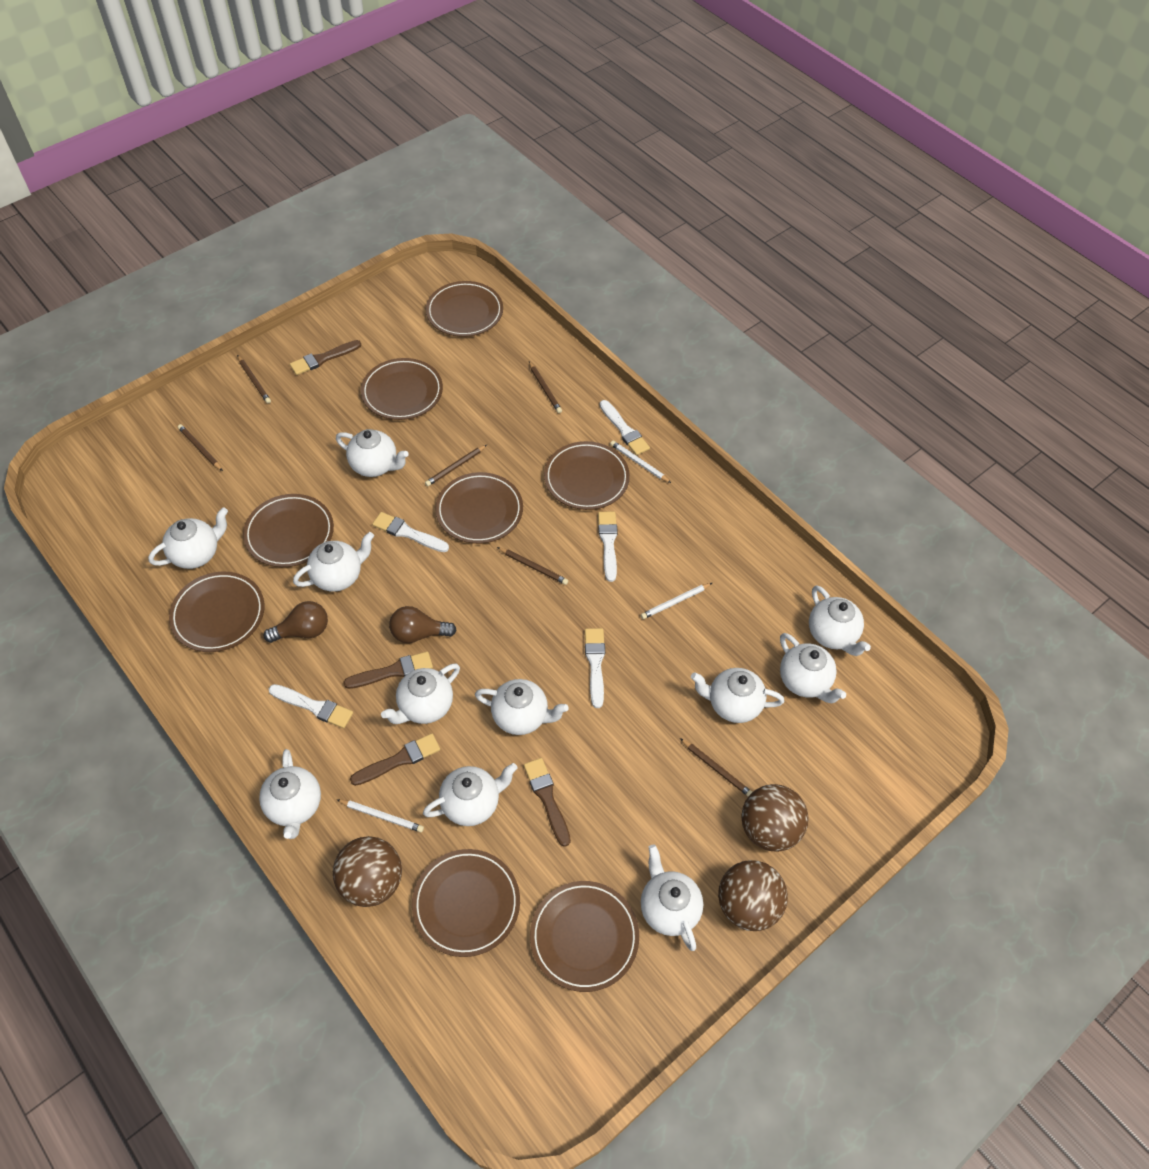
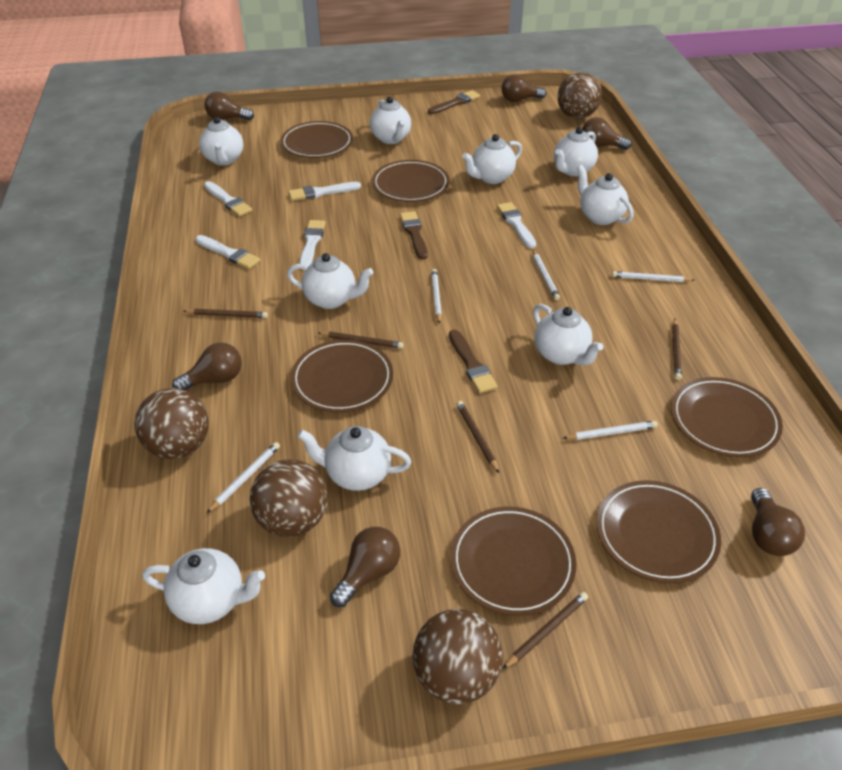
brown ball: 3 -> 4
brown brush: 4 -> 3
brown light bulb: 2 -> 6
brown pencil: 6 -> 5
brown plate: 8 -> 6
white pencil: 3 -> 5
white teapot: 11 -> 9

